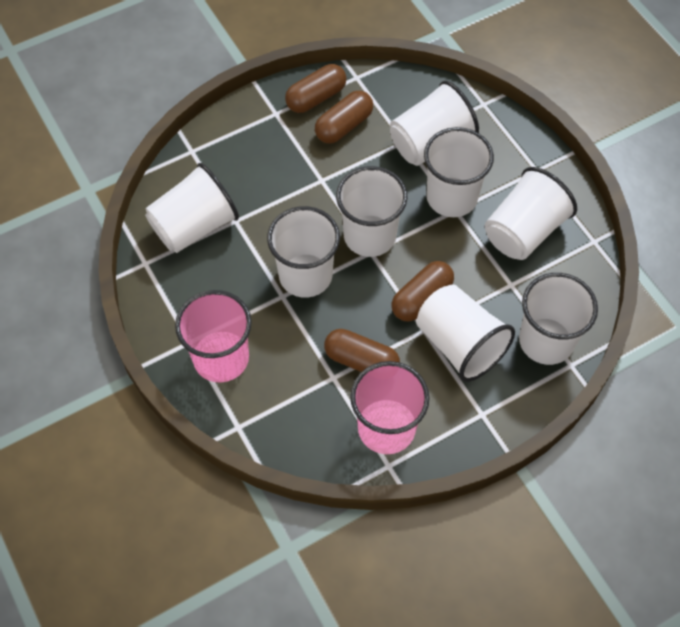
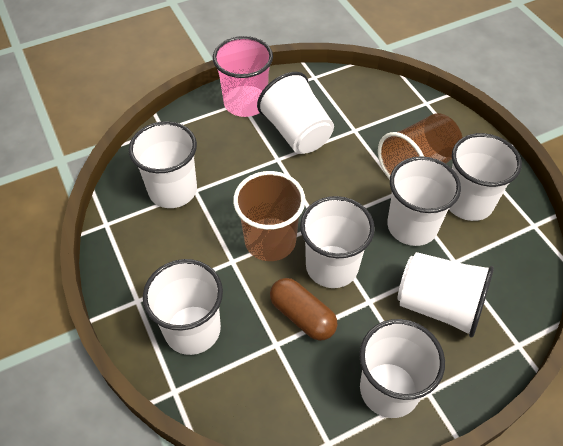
brown capsule: 4 -> 1
brown cup: 0 -> 2
pink cup: 2 -> 1

